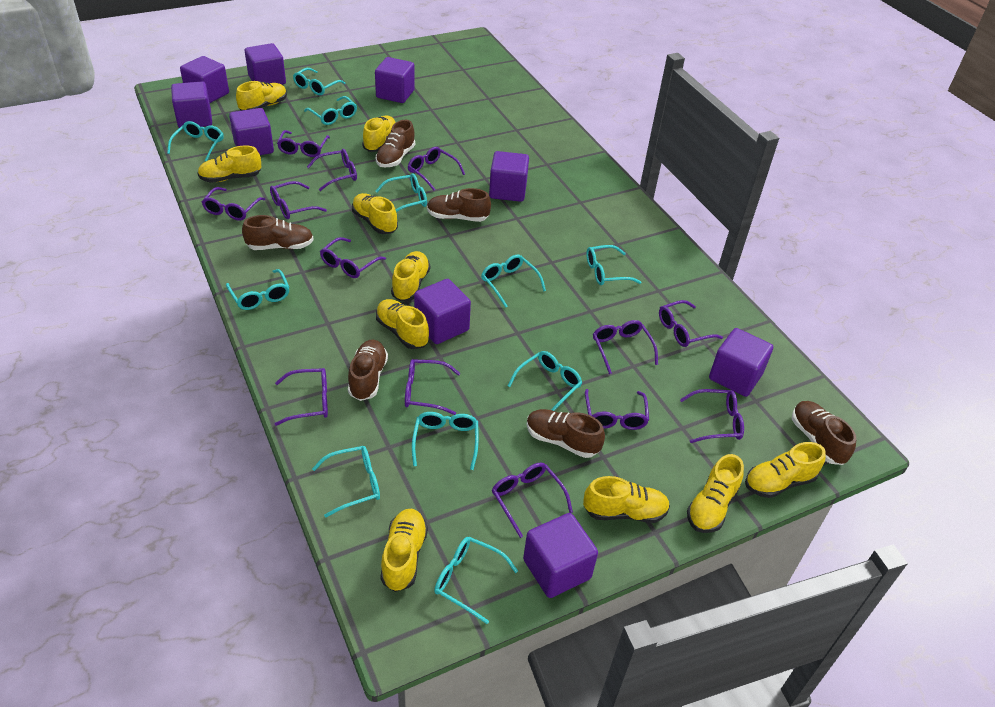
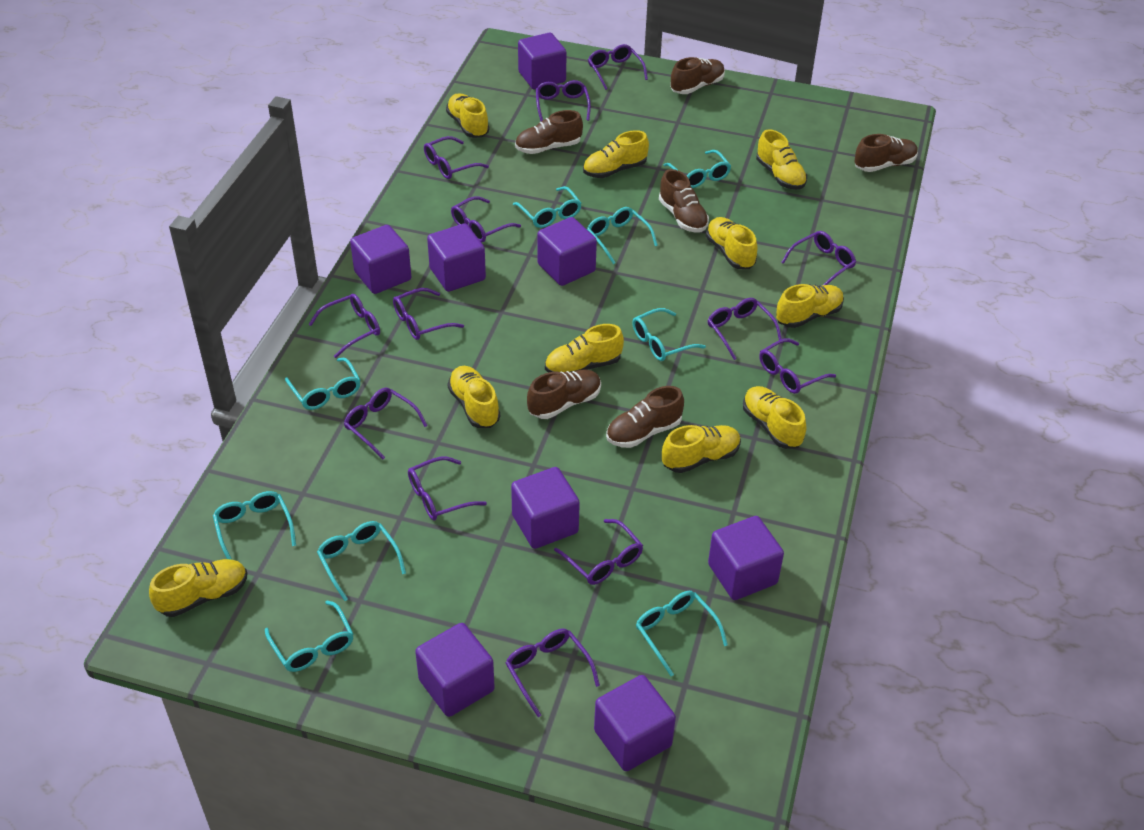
purple cube: 9 -> 8
turquoise glasses: 11 -> 9

